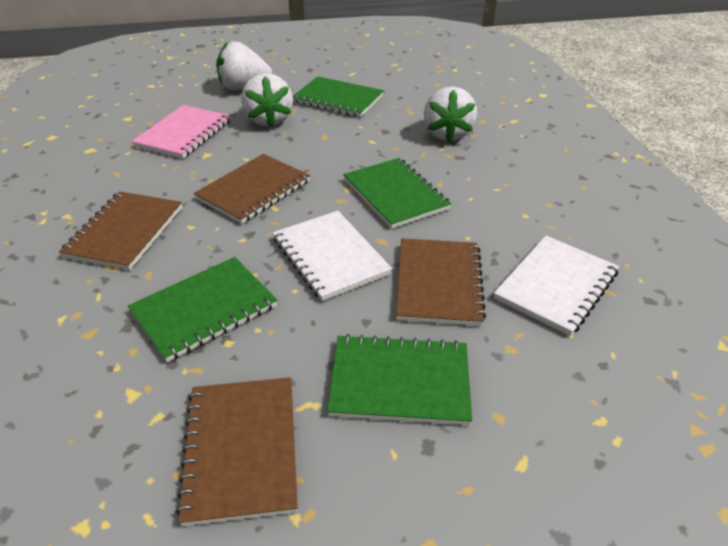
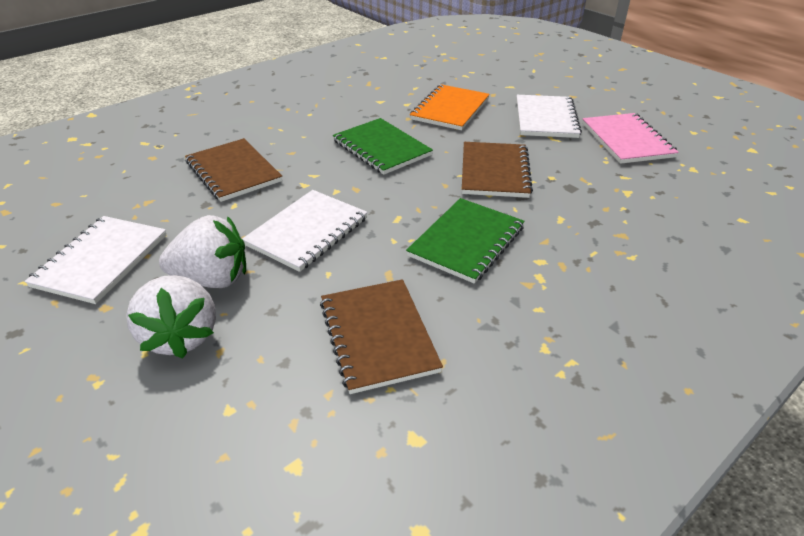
brown notebook: 4 -> 3
green notebook: 4 -> 2
orange notebook: 0 -> 1
white notebook: 2 -> 3
white strawberry: 3 -> 2

